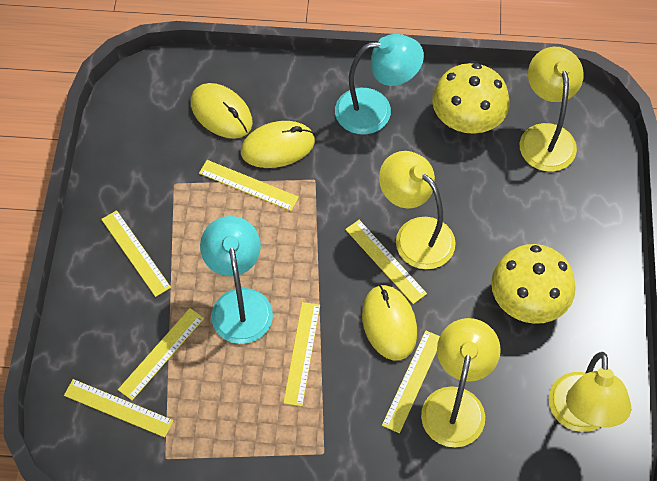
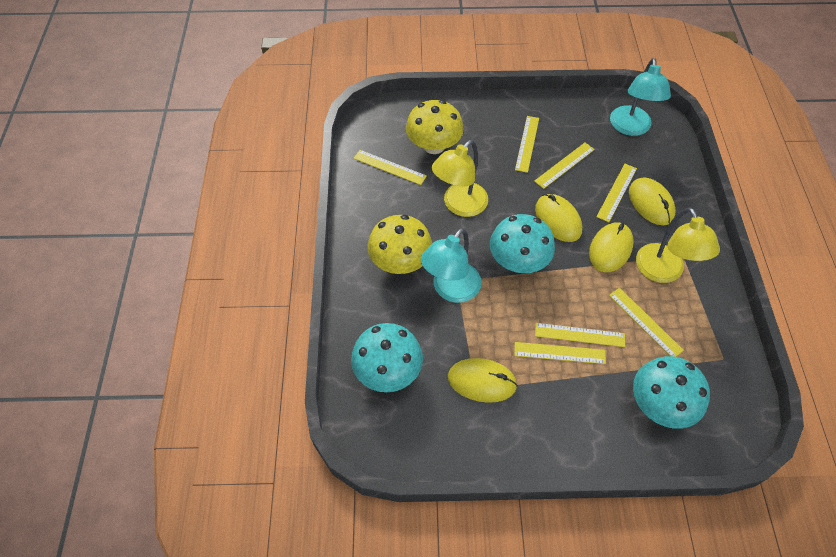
turquoise mushroom: 0 -> 3
yellow lamp: 4 -> 2
yellow mouse: 3 -> 4

